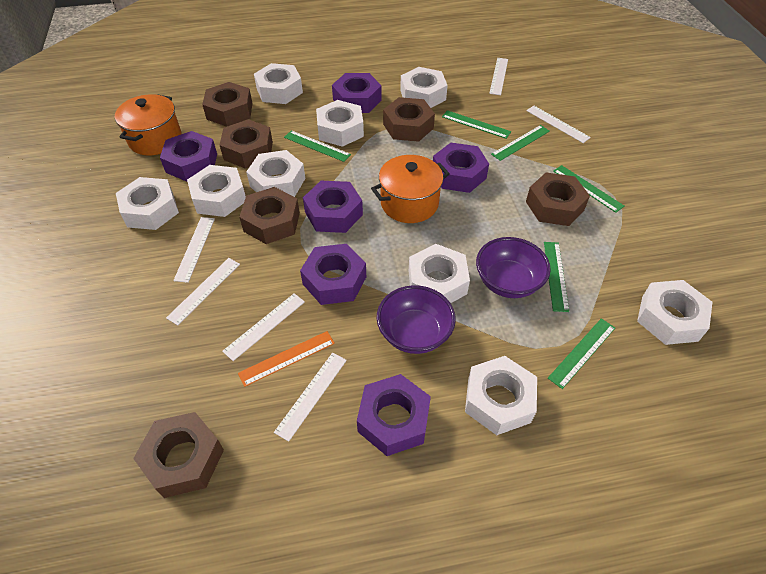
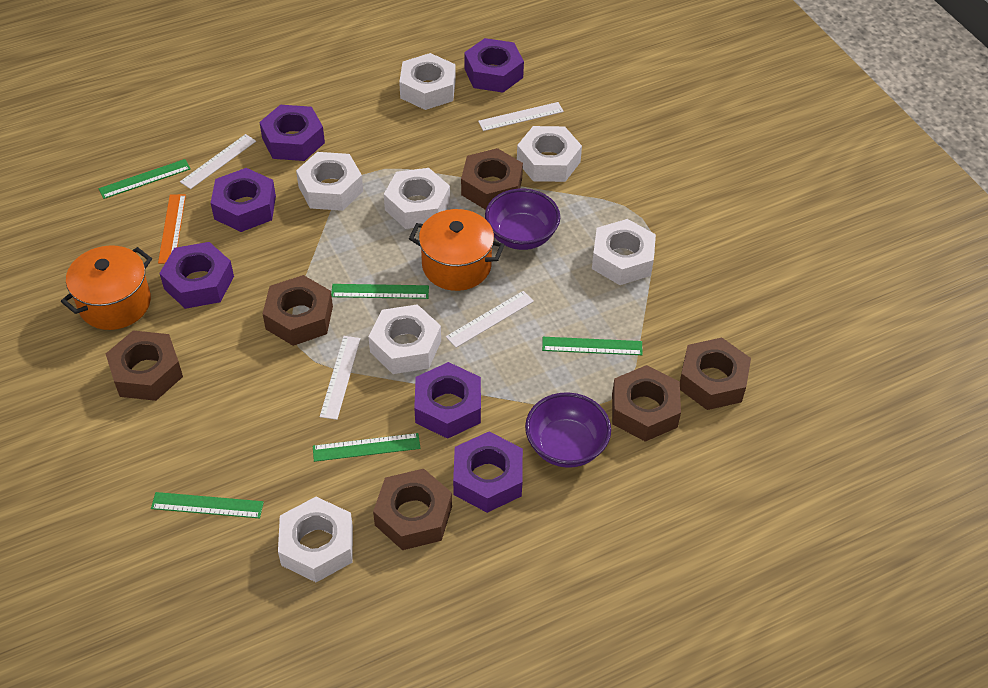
green ruler: 6 -> 5
white nut: 9 -> 7
white ruler: 6 -> 4

